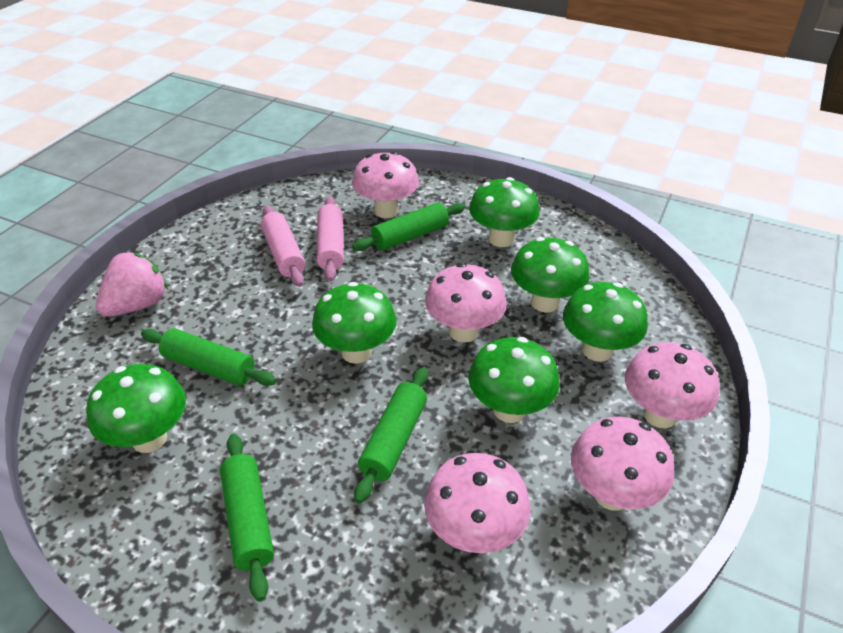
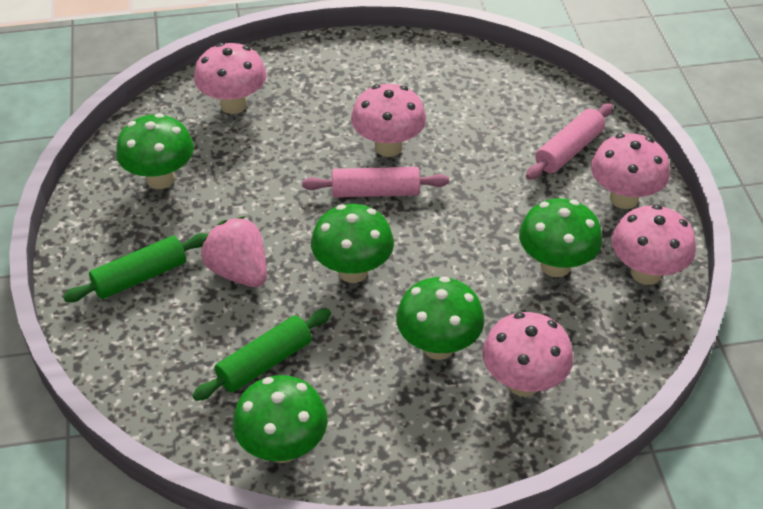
green mushroom: 6 -> 5
green rolling pin: 4 -> 2

